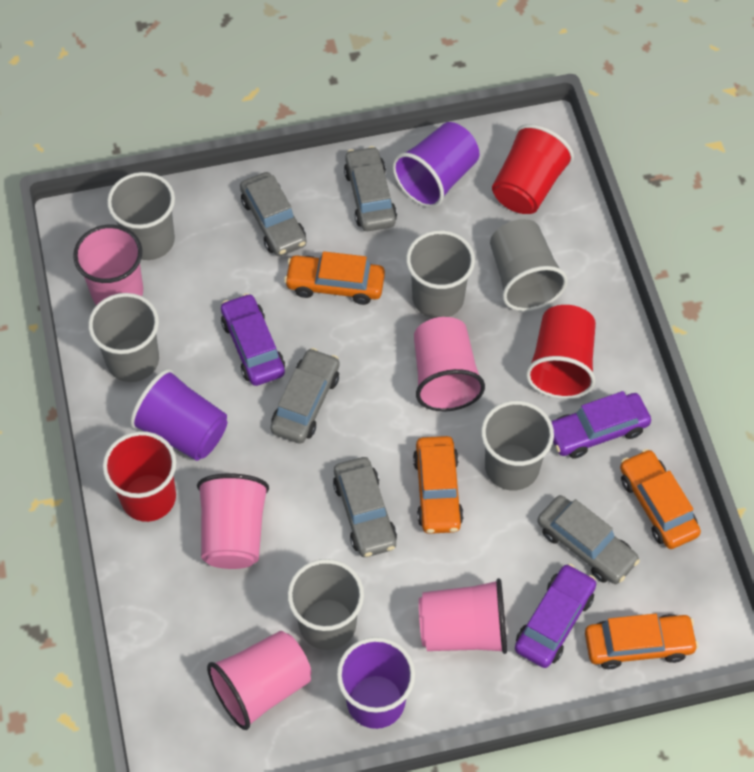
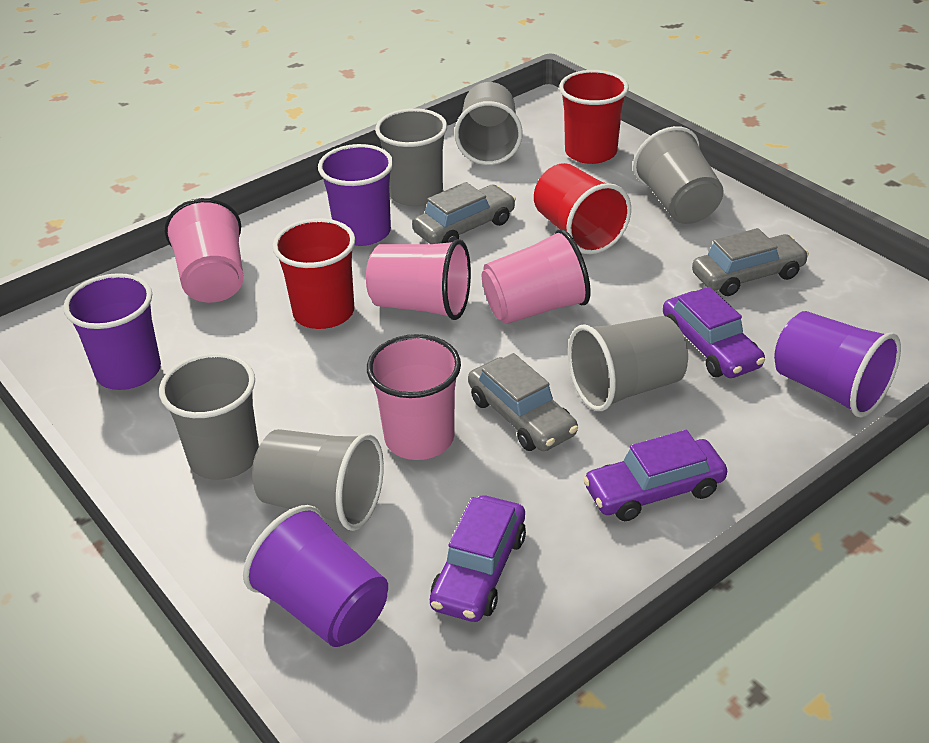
grey car: 5 -> 3
orange car: 4 -> 0
pink cup: 5 -> 4
purple cup: 3 -> 4

